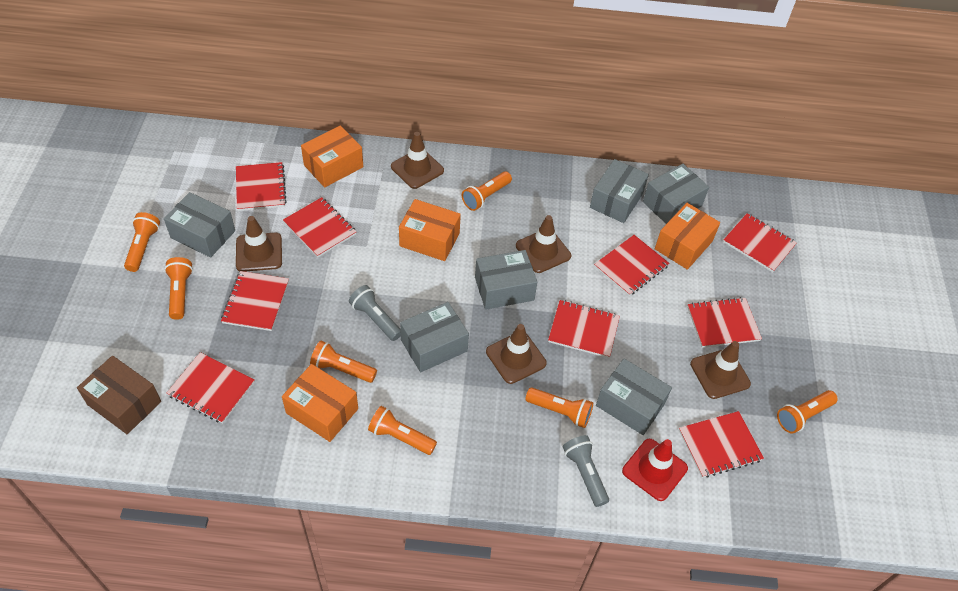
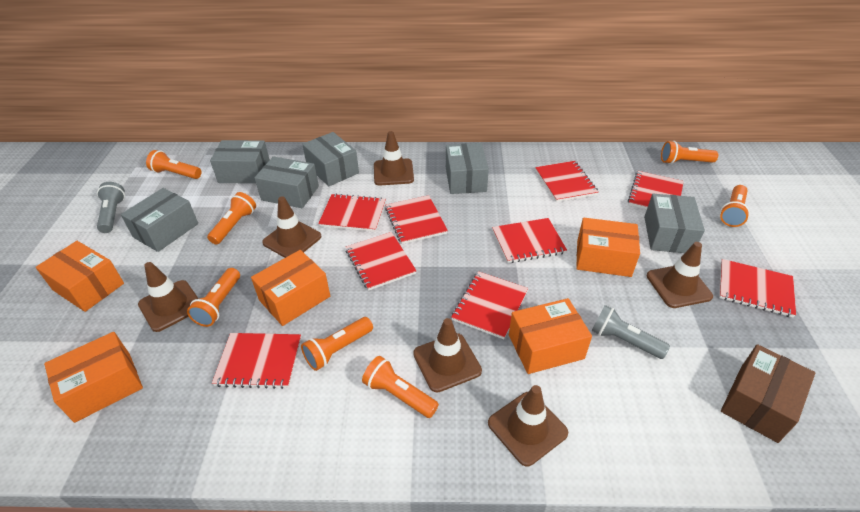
brown traffic cone: 5 -> 6
orange box: 4 -> 5
red traffic cone: 1 -> 0

